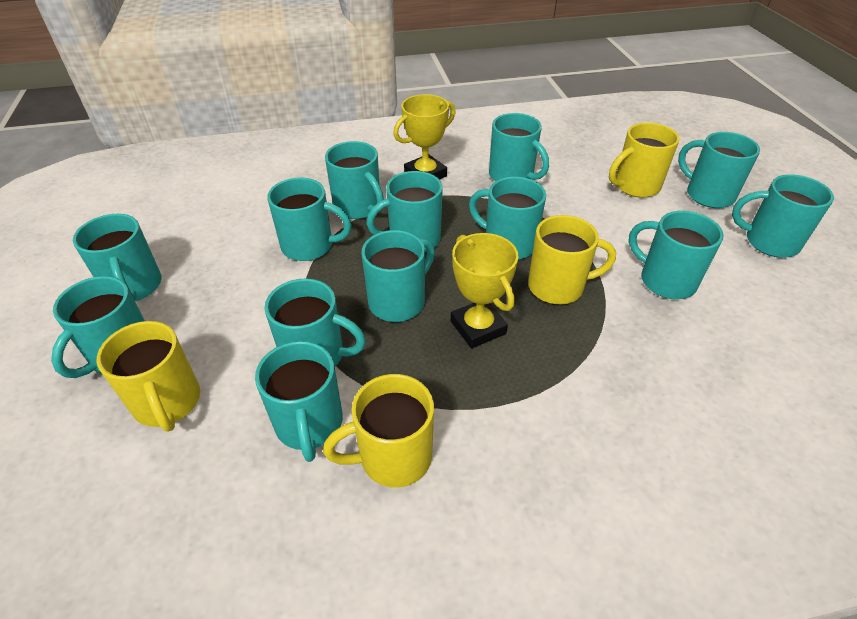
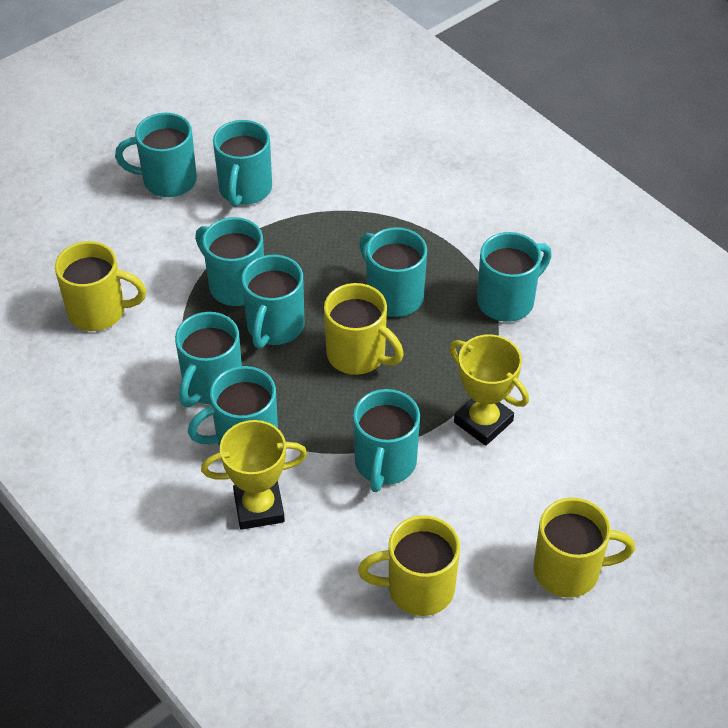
turquoise mug: 13 -> 9

